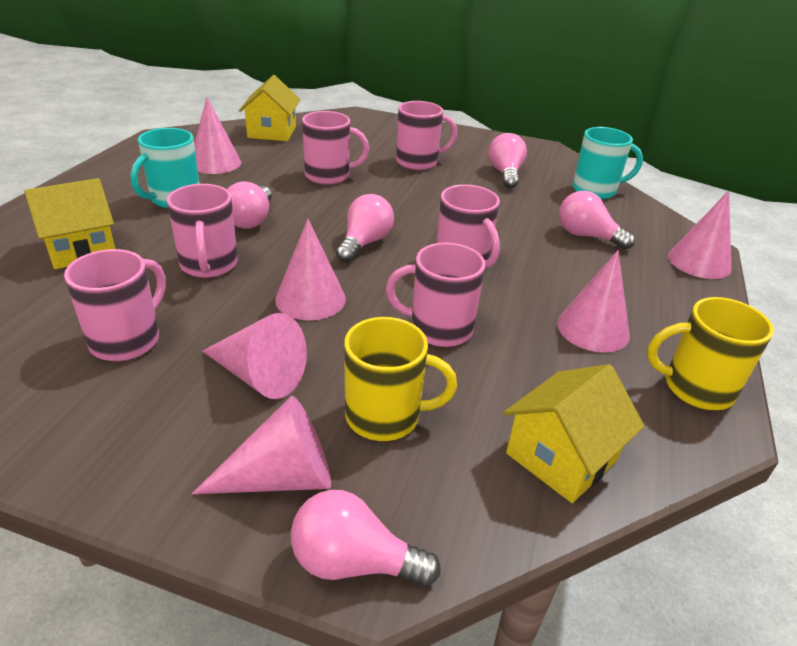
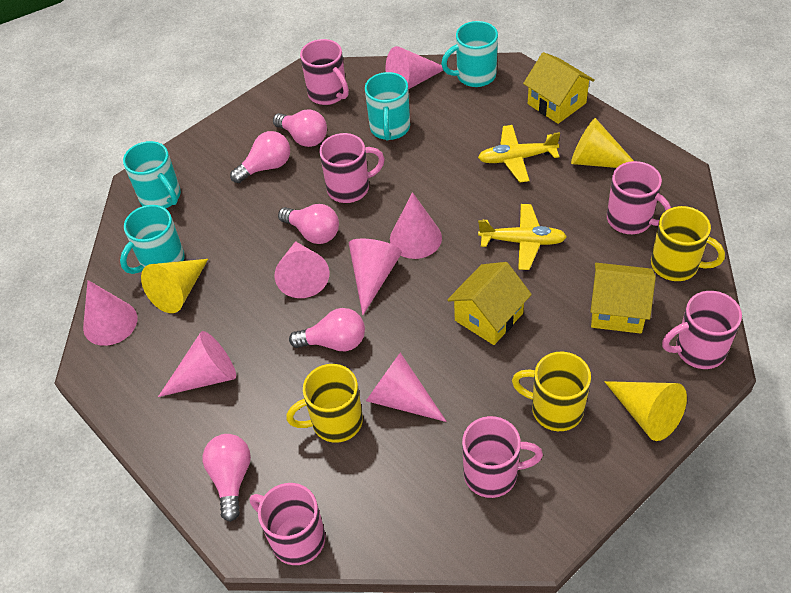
pink cone: 6 -> 7
turquoise mug: 2 -> 4
yellow cone: 0 -> 3
yellow mug: 2 -> 3
yellow plane: 0 -> 2

